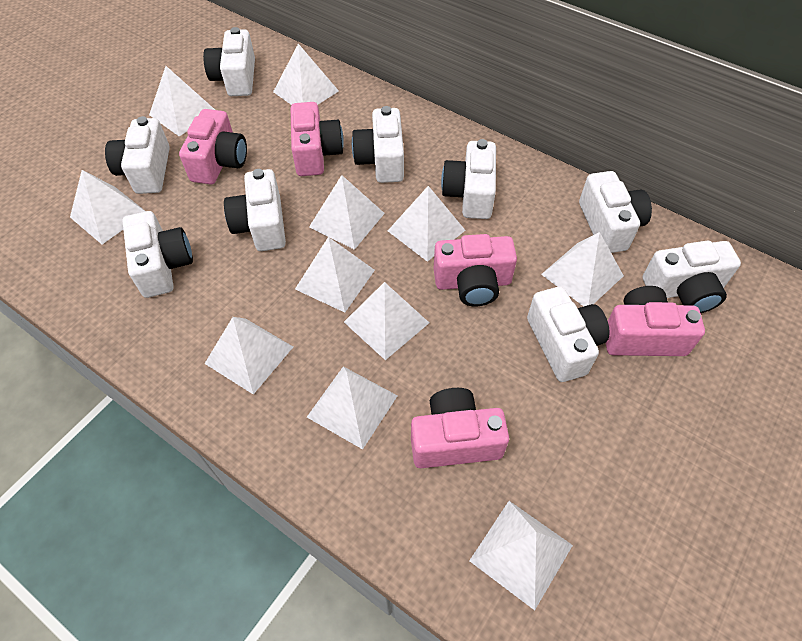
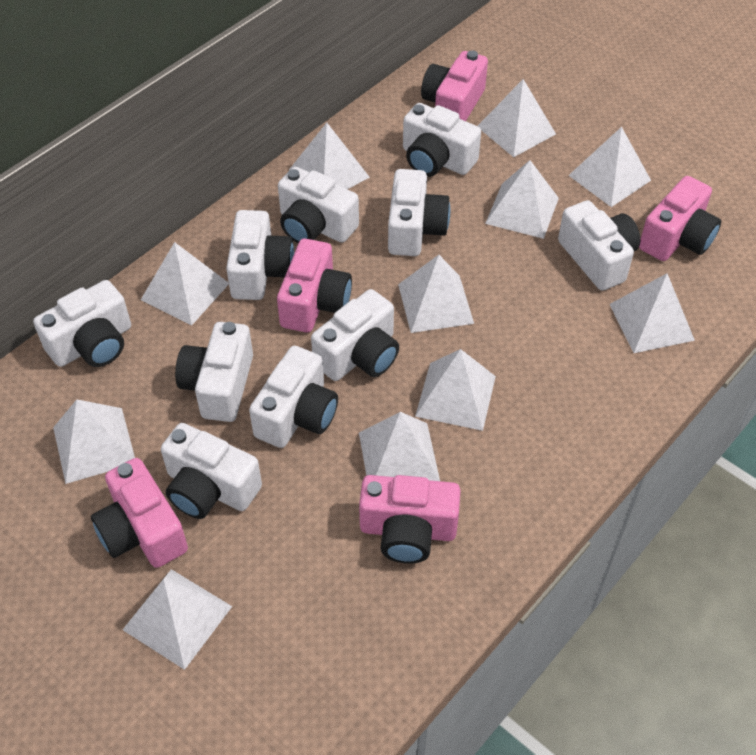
white camera: 9 -> 10

